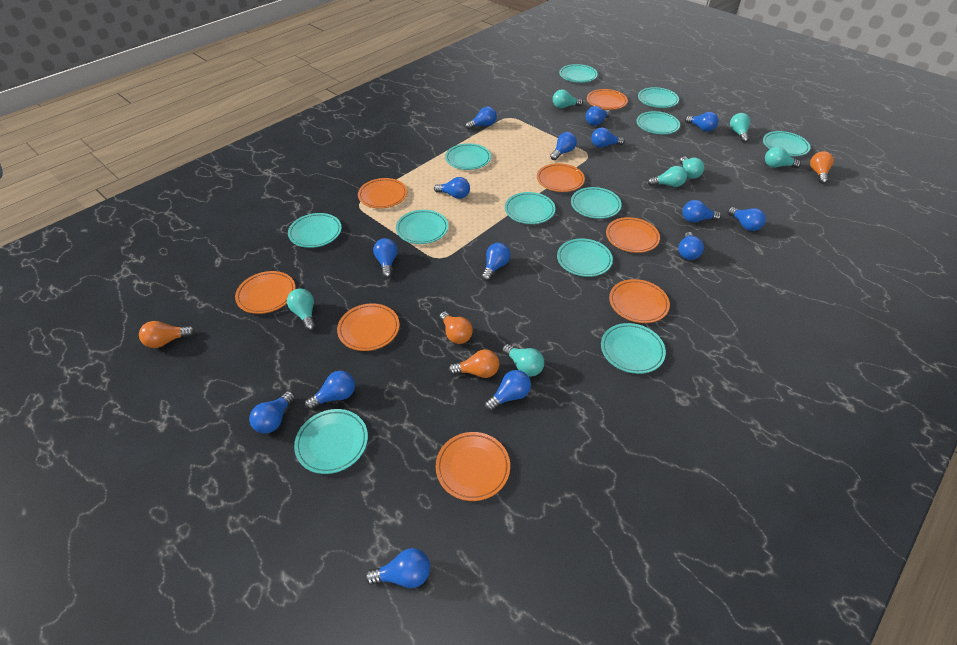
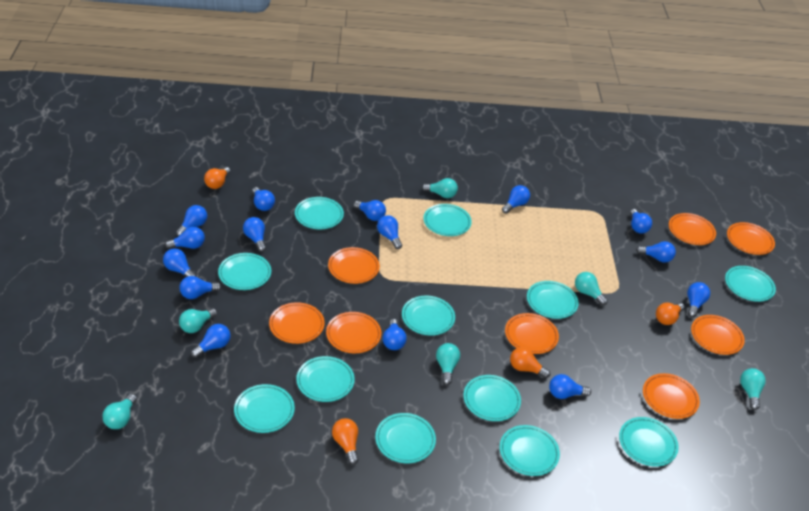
turquoise light bulb: 7 -> 6

